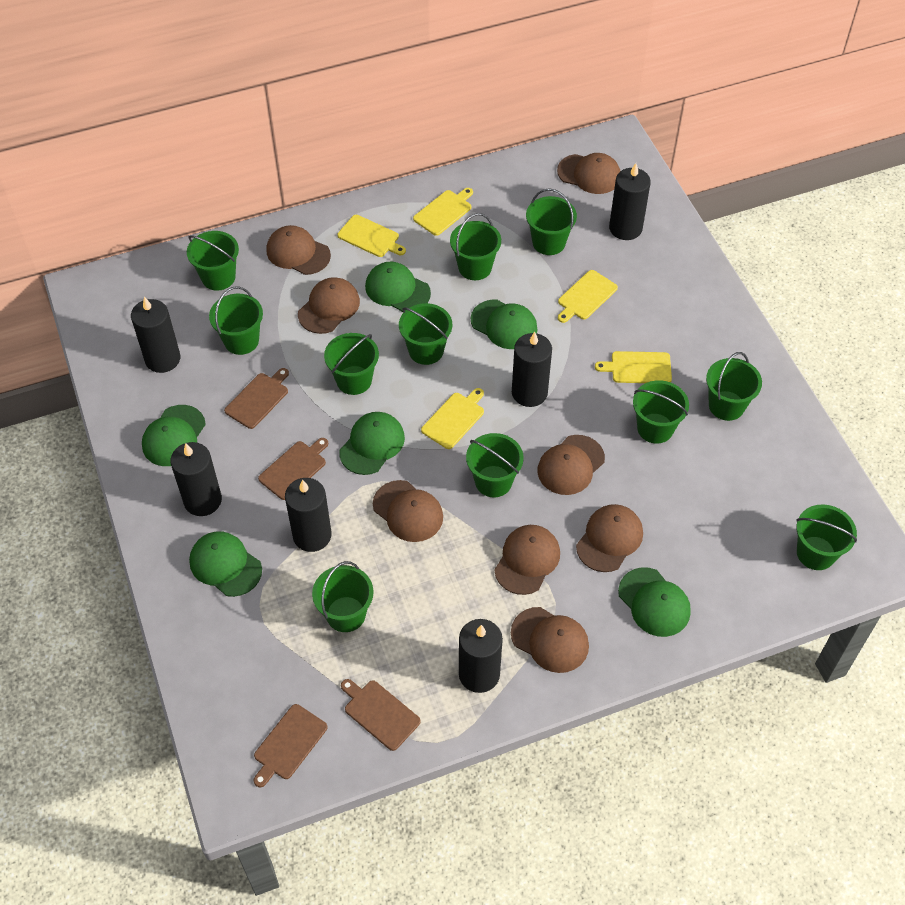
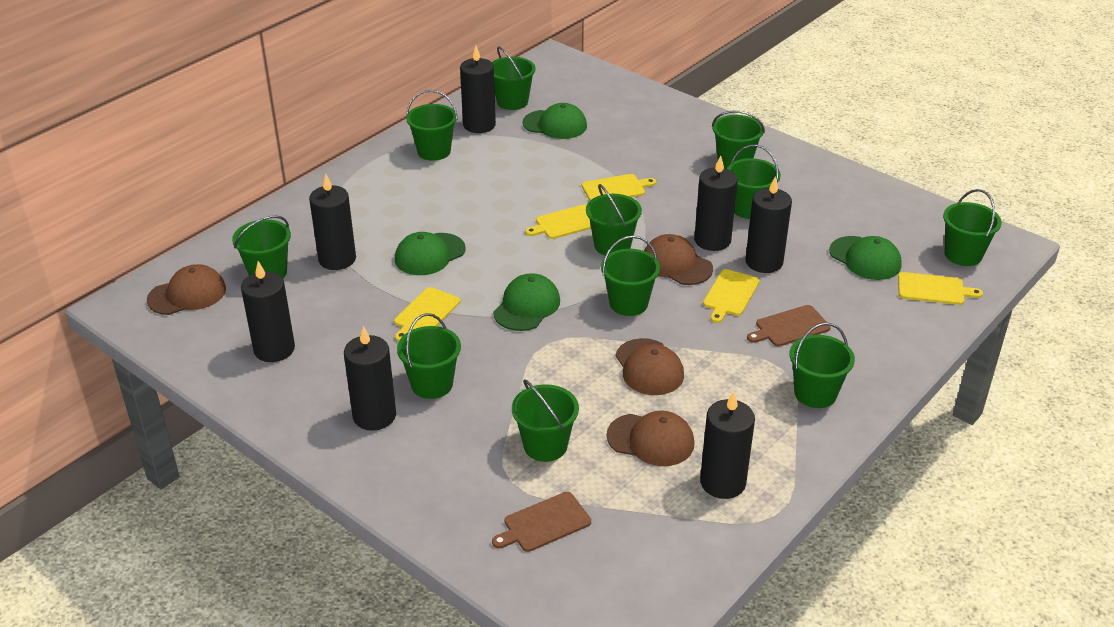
black candle: 6 -> 7
brown cap: 8 -> 4
brown cutting board: 4 -> 2
green cap: 6 -> 4

